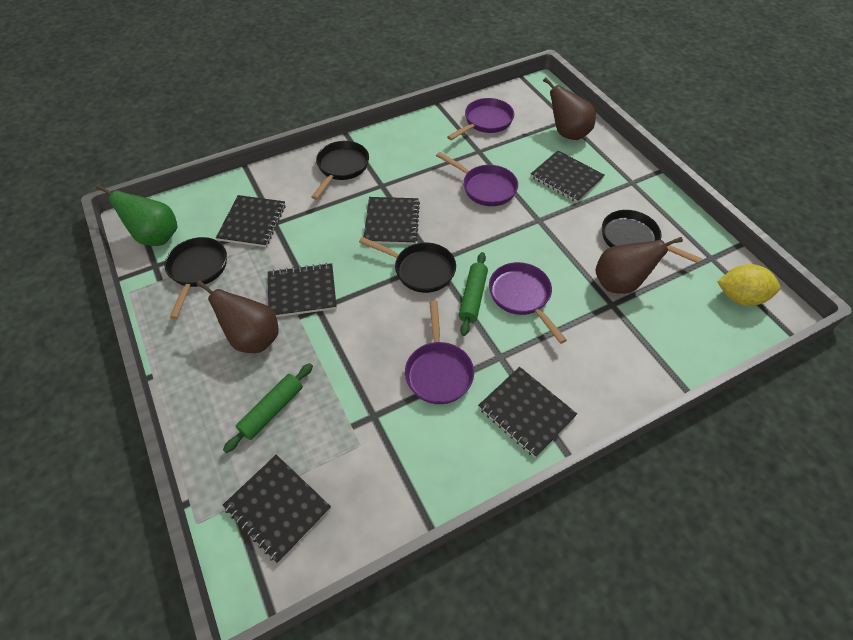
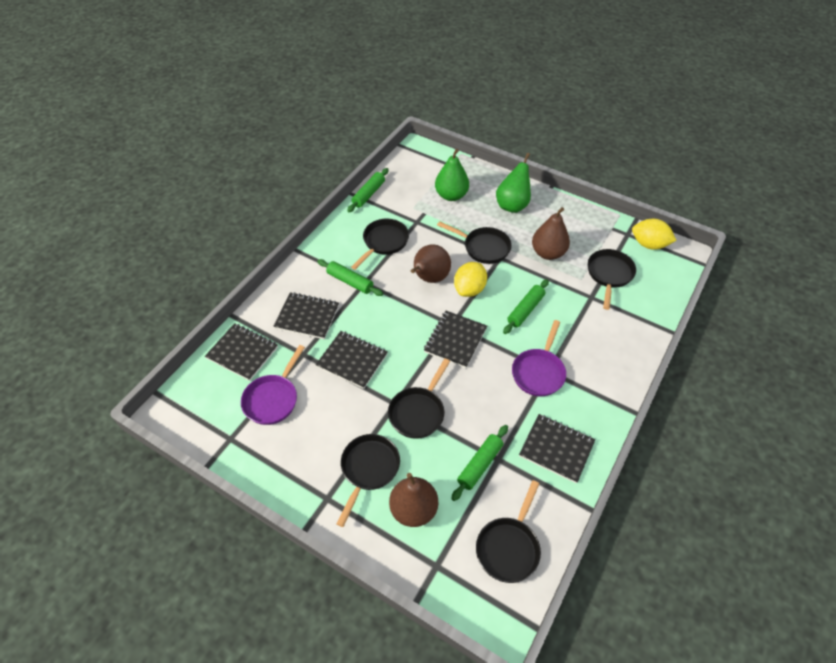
black notebook: 6 -> 5
black pan: 4 -> 6
green pear: 1 -> 2
green rolling pin: 2 -> 4
purple pan: 4 -> 2
yellow lemon: 1 -> 2

